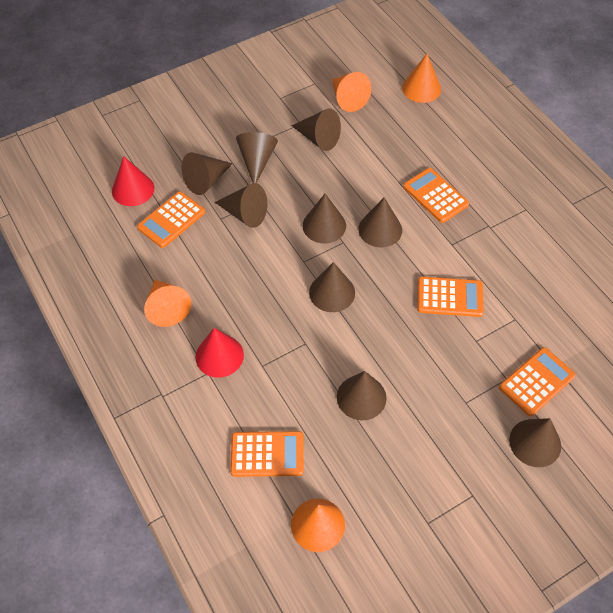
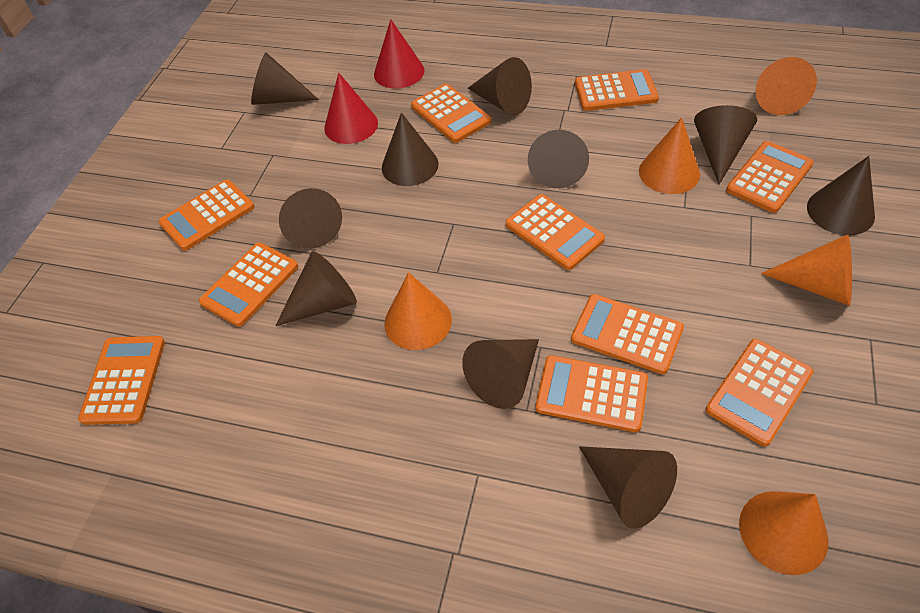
brown cone: 9 -> 10
orange calculator: 5 -> 10
orange cone: 4 -> 5

